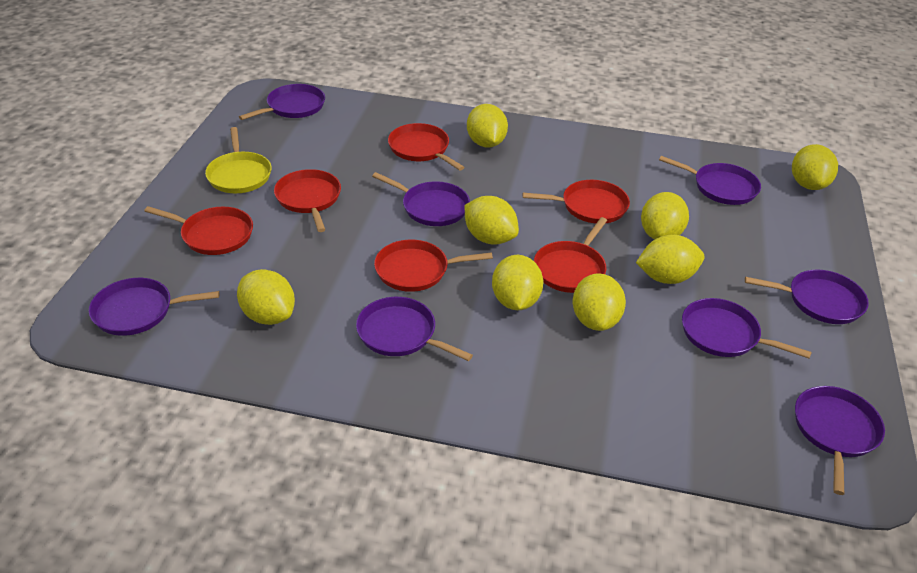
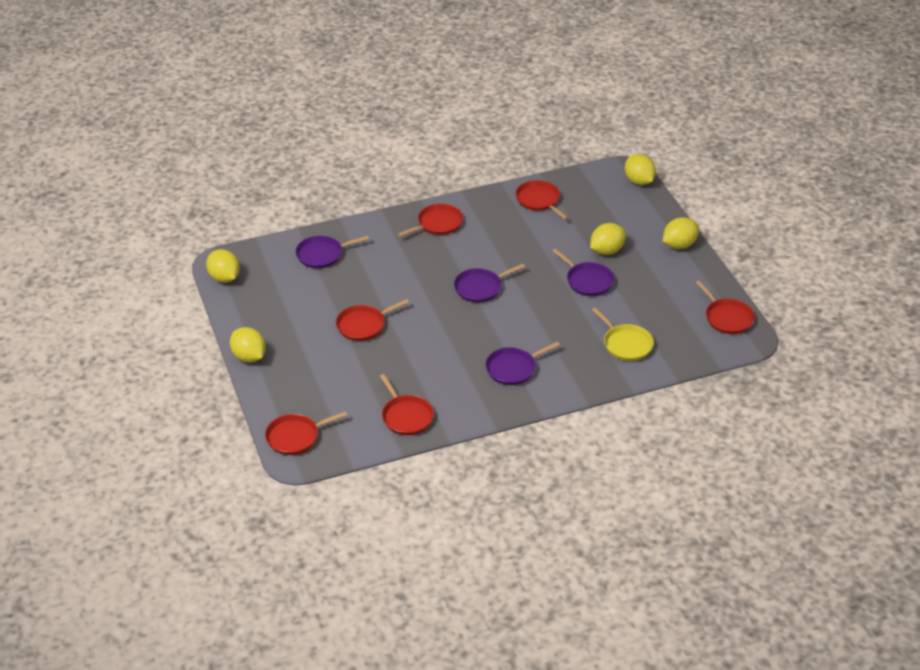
purple pan: 8 -> 4
yellow lemon: 8 -> 5

